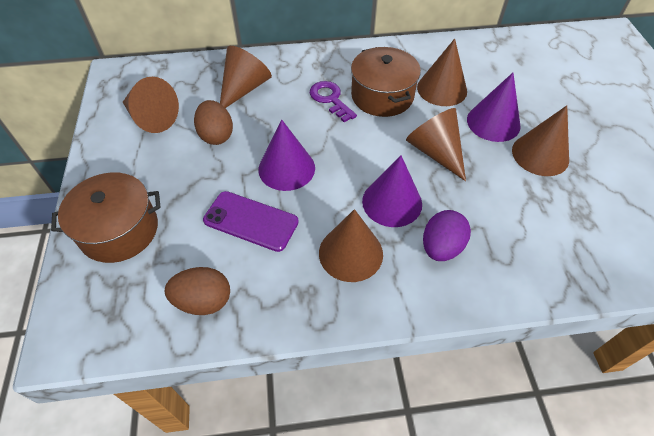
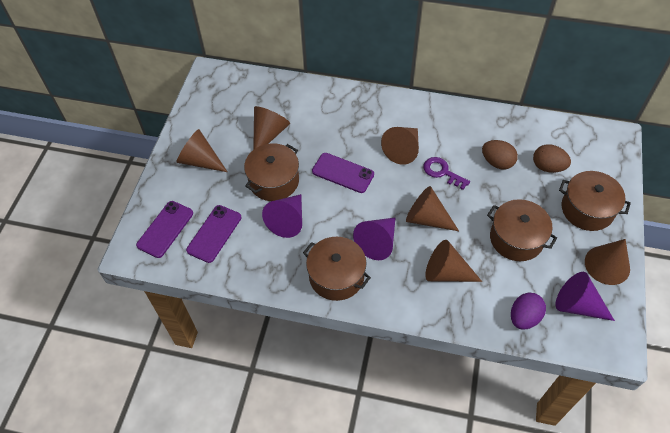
brown pot: 2 -> 4
purple phone: 1 -> 3

